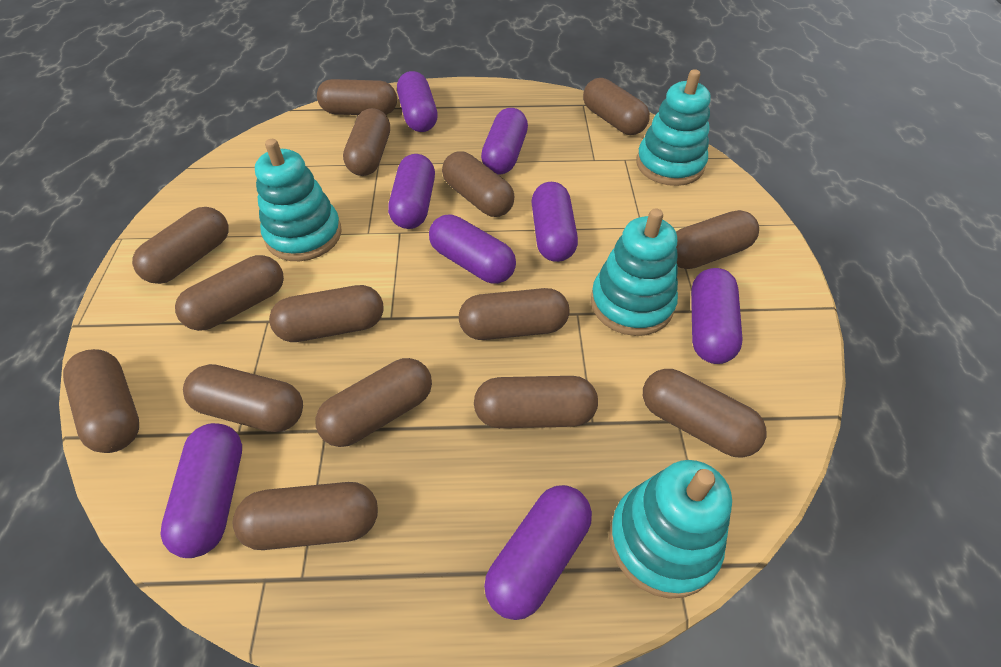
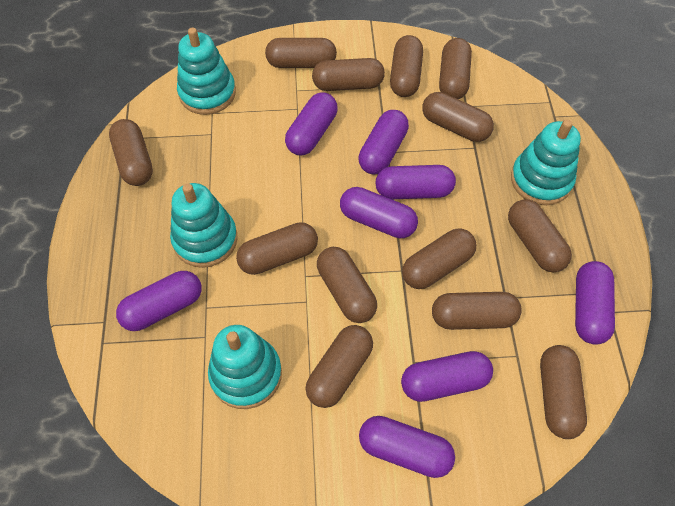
brown capsule: 15 -> 13

